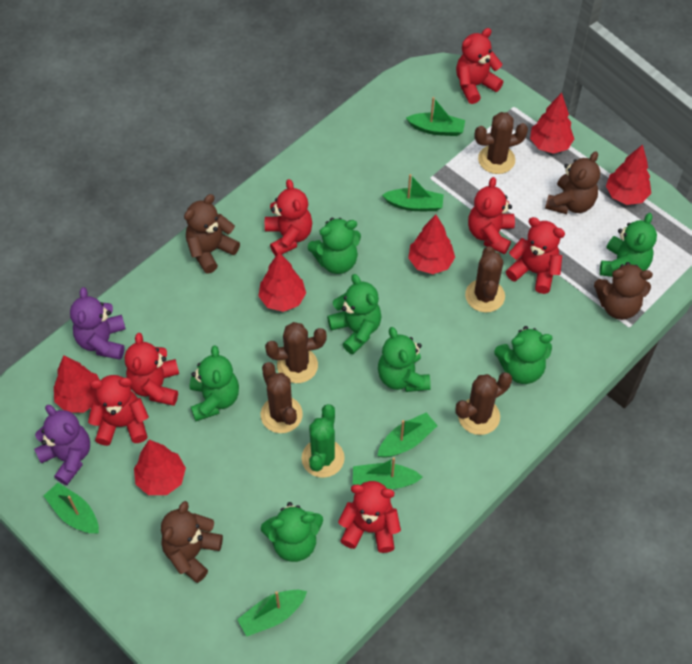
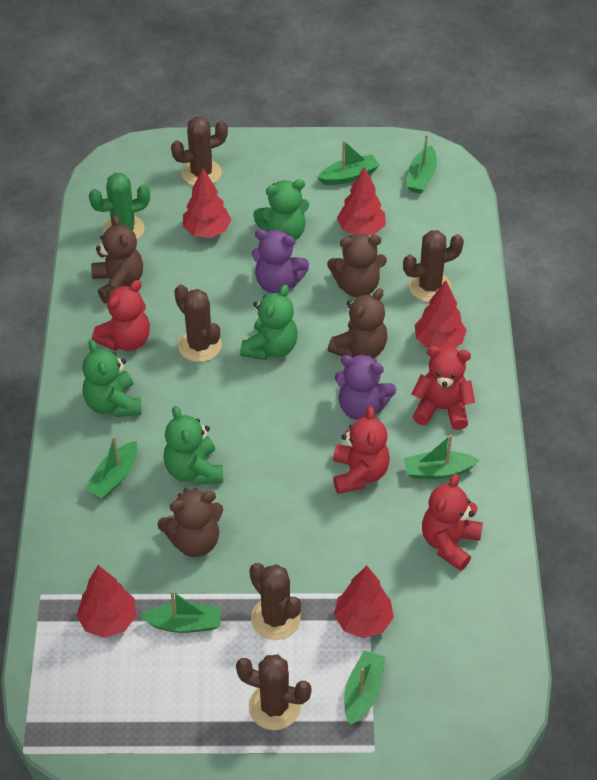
green teddy bear: 7 -> 4
red teddy bear: 7 -> 4
red tree: 6 -> 5

